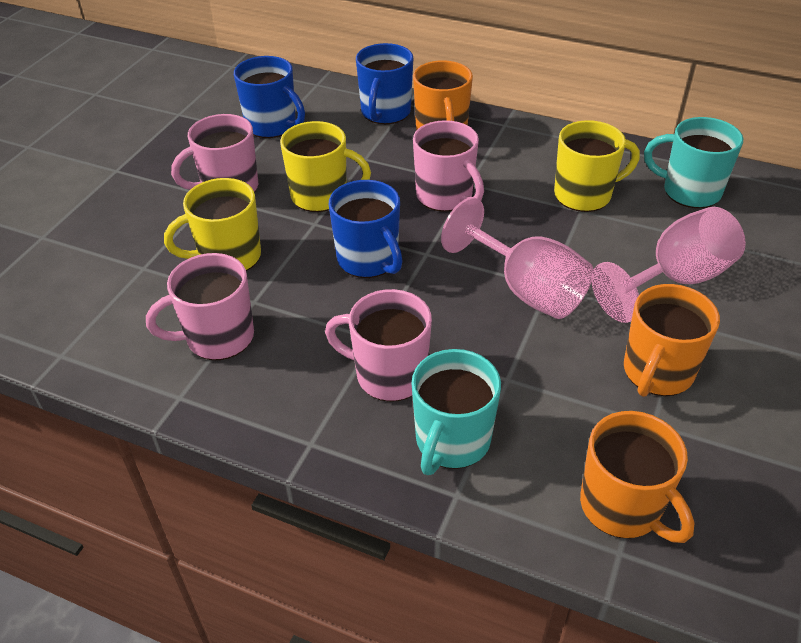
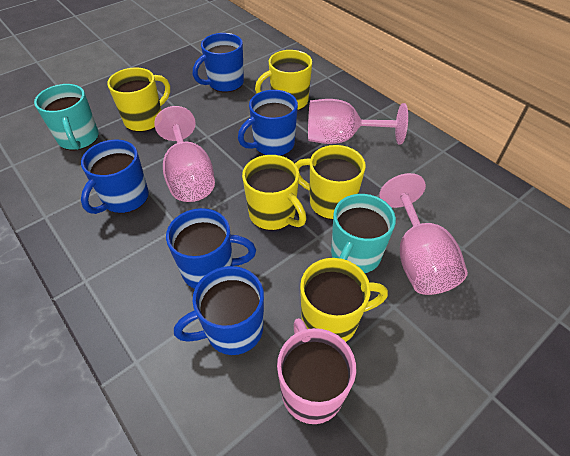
blue mug: 3 -> 5
orange mug: 3 -> 0
pink goblet: 2 -> 3
pink mug: 4 -> 1
yellow mug: 3 -> 5

